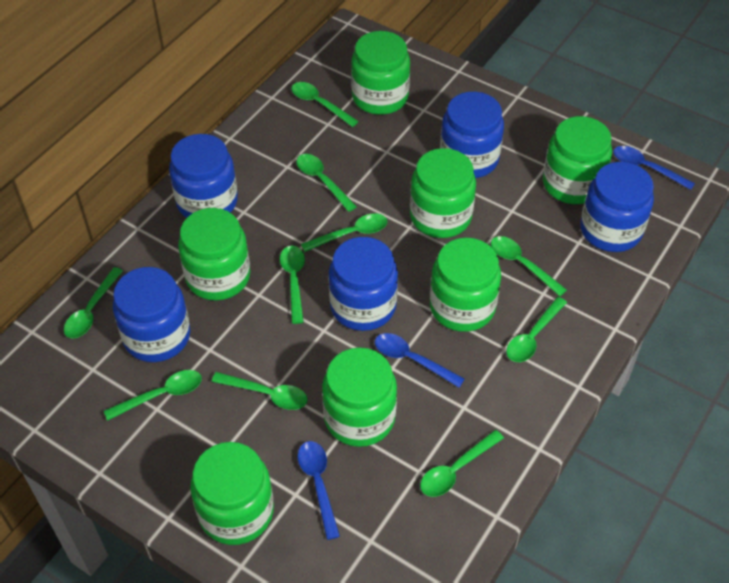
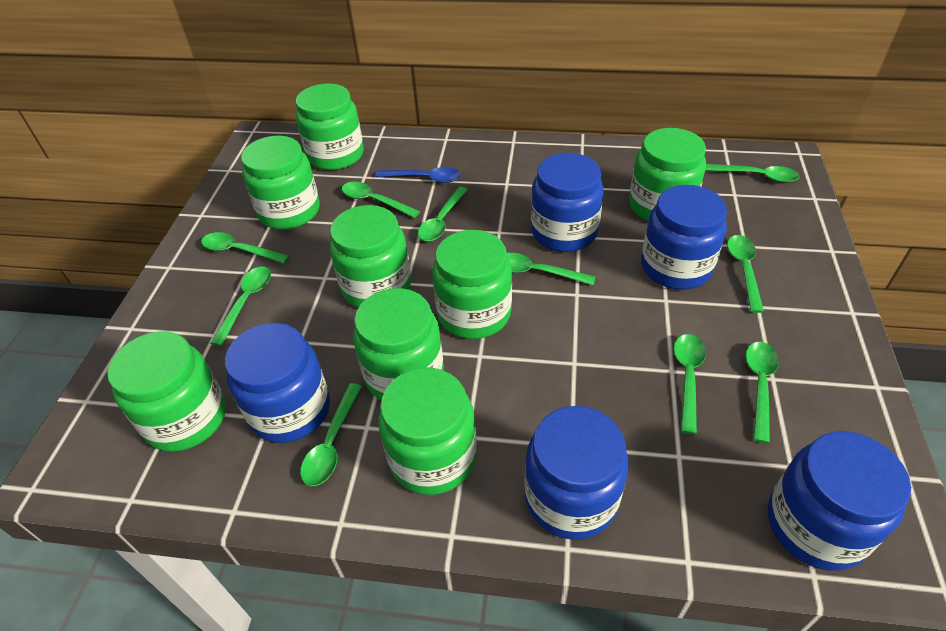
blue spoon: 3 -> 1
green jar: 7 -> 8

